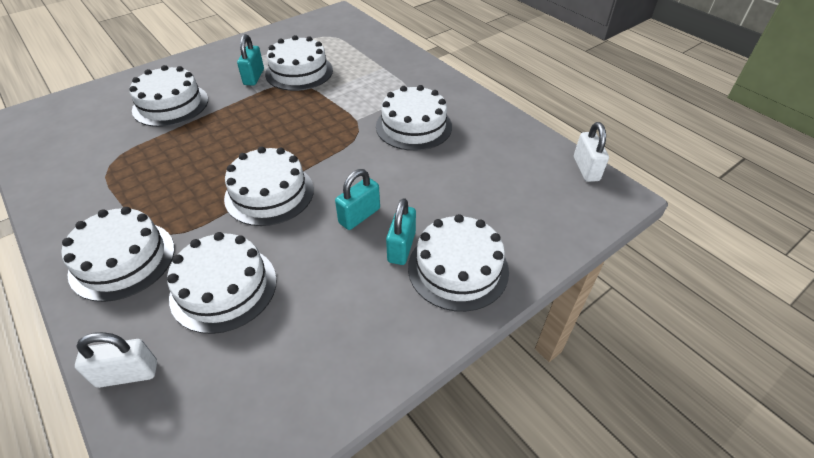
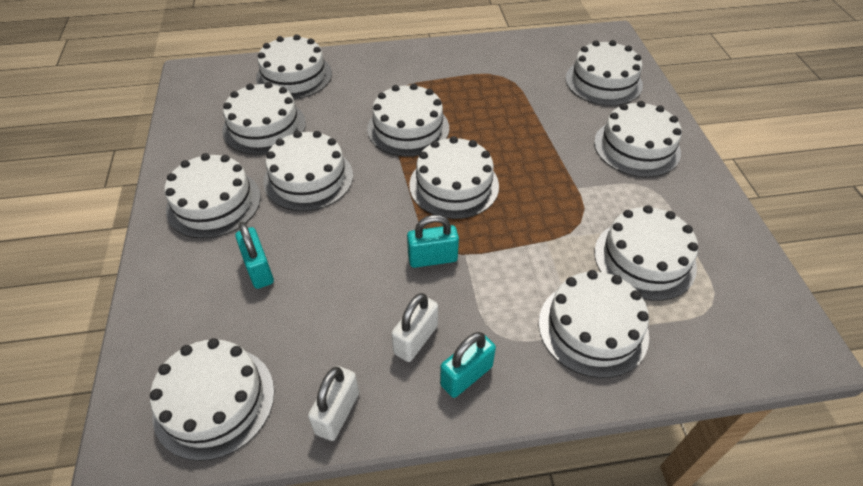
white cake: 7 -> 11

